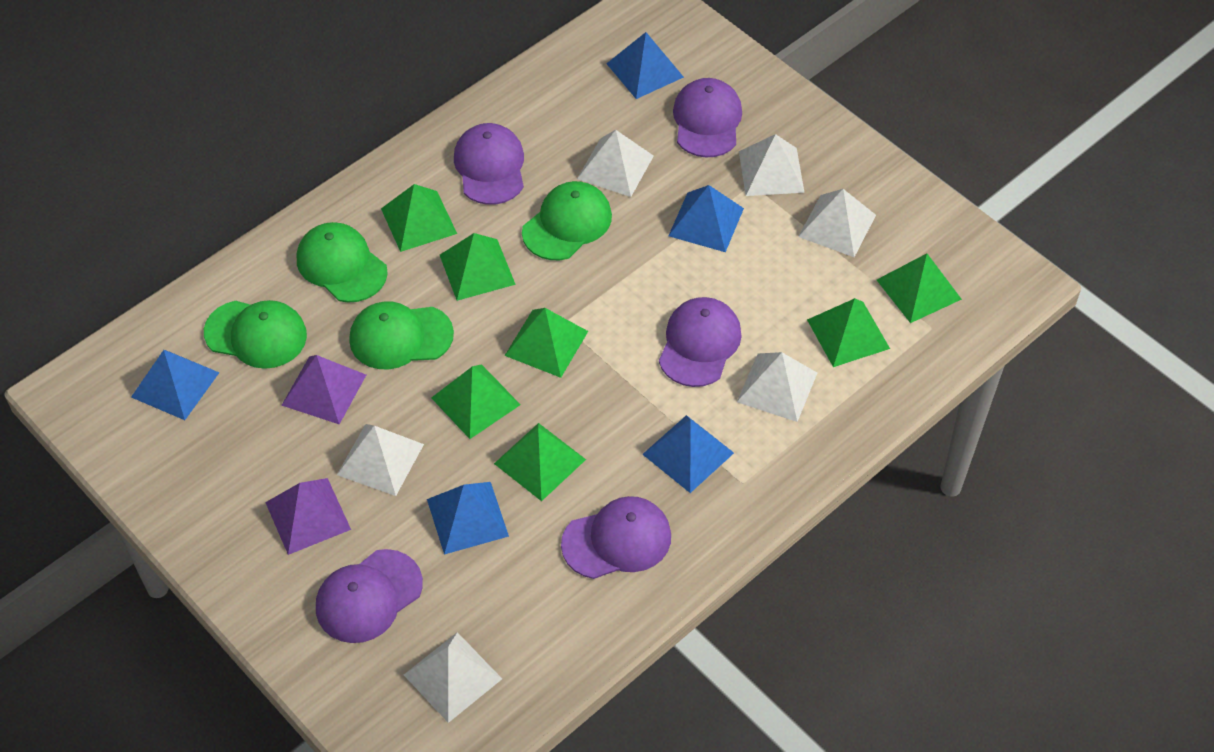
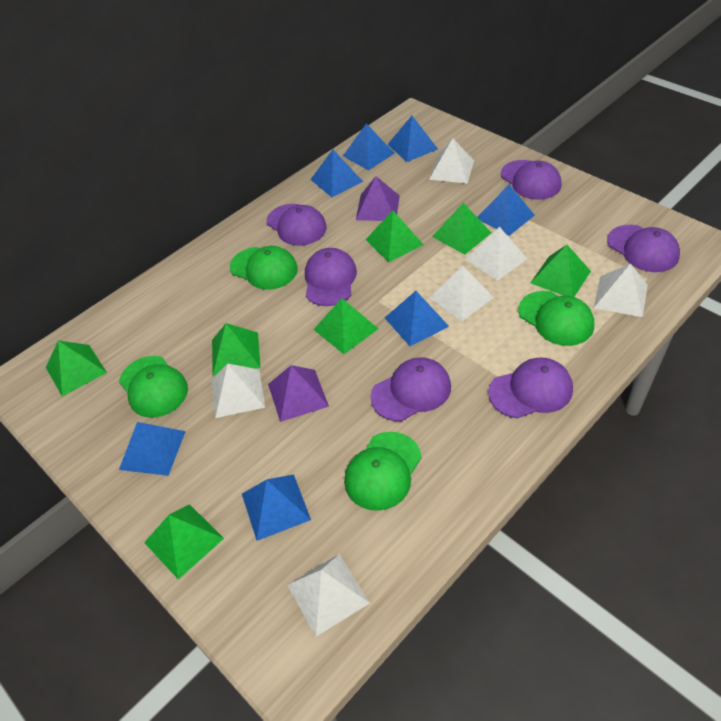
blue pyramid: 5 -> 7
purple cap: 5 -> 6

